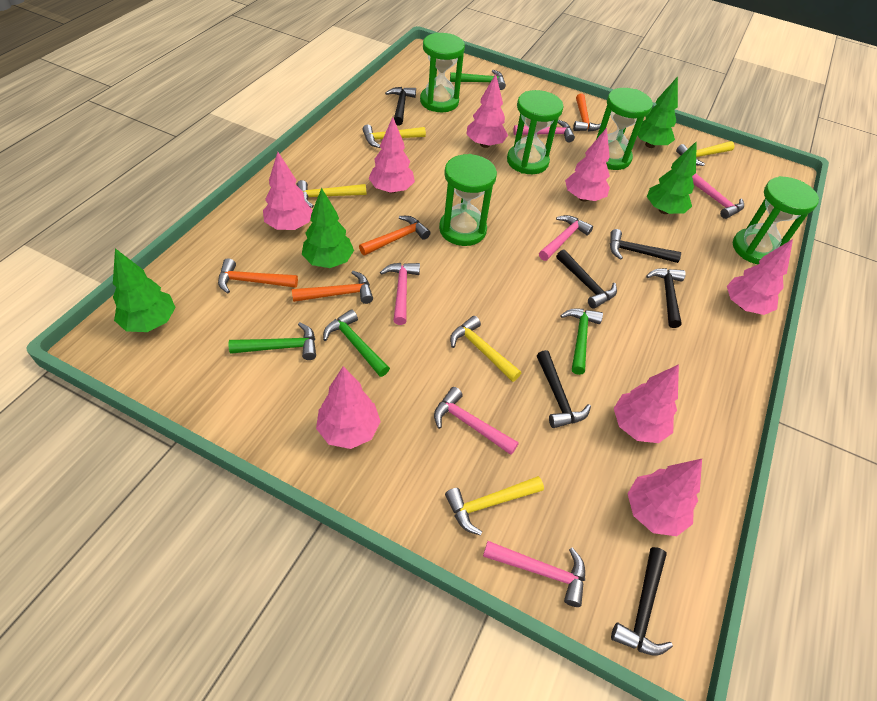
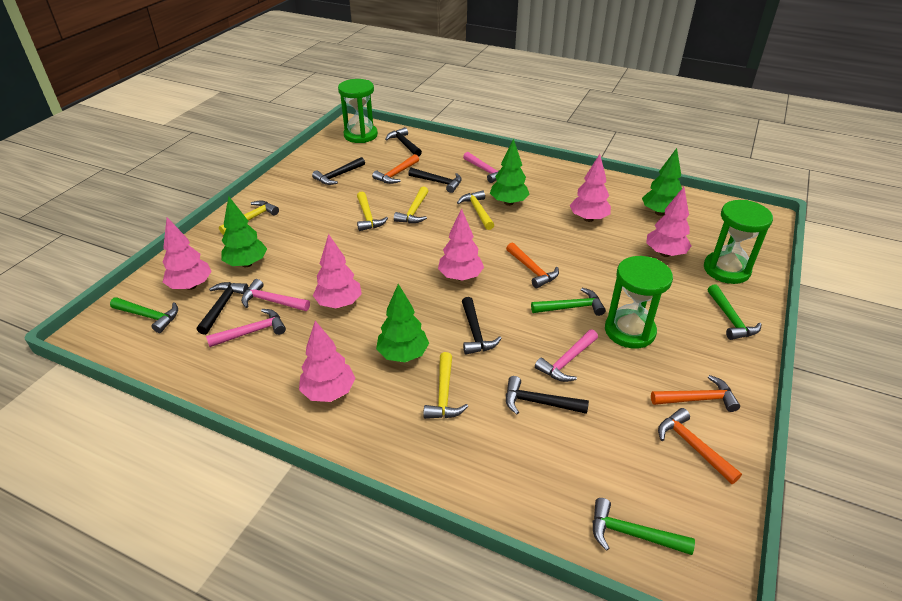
green hourglass: 5 -> 3
pink hammer: 6 -> 4
pink tree: 8 -> 6

